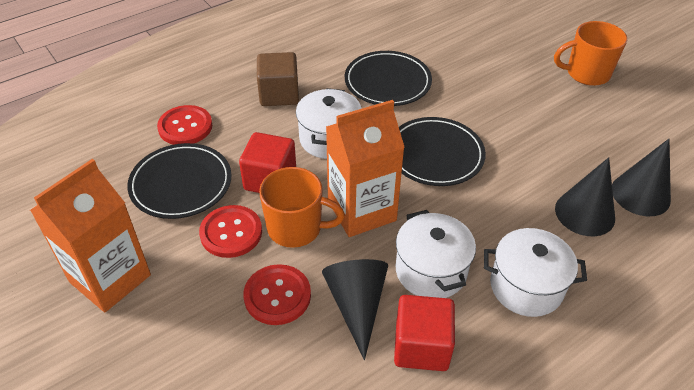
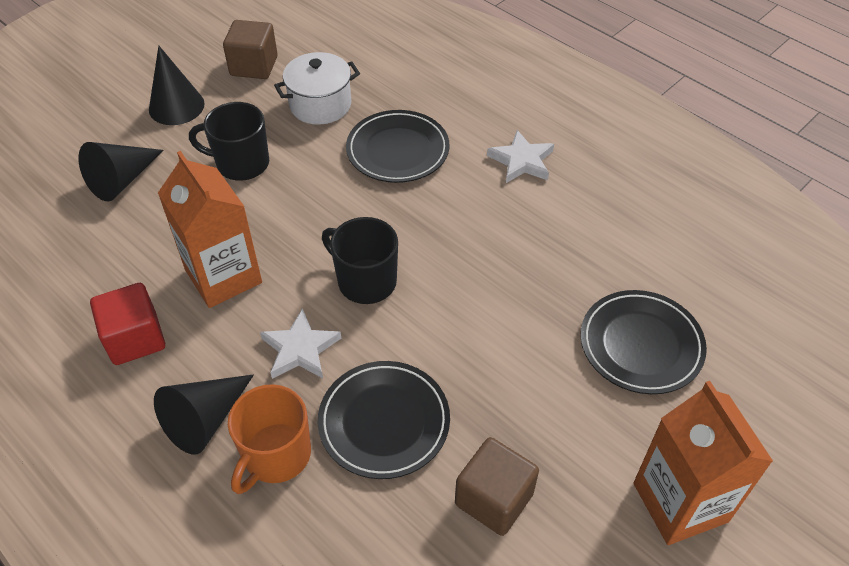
black mug: 0 -> 2
brown cube: 1 -> 2
orange mug: 2 -> 1
red button: 3 -> 0
red cube: 2 -> 1
white pot: 3 -> 1
white star: 0 -> 2

